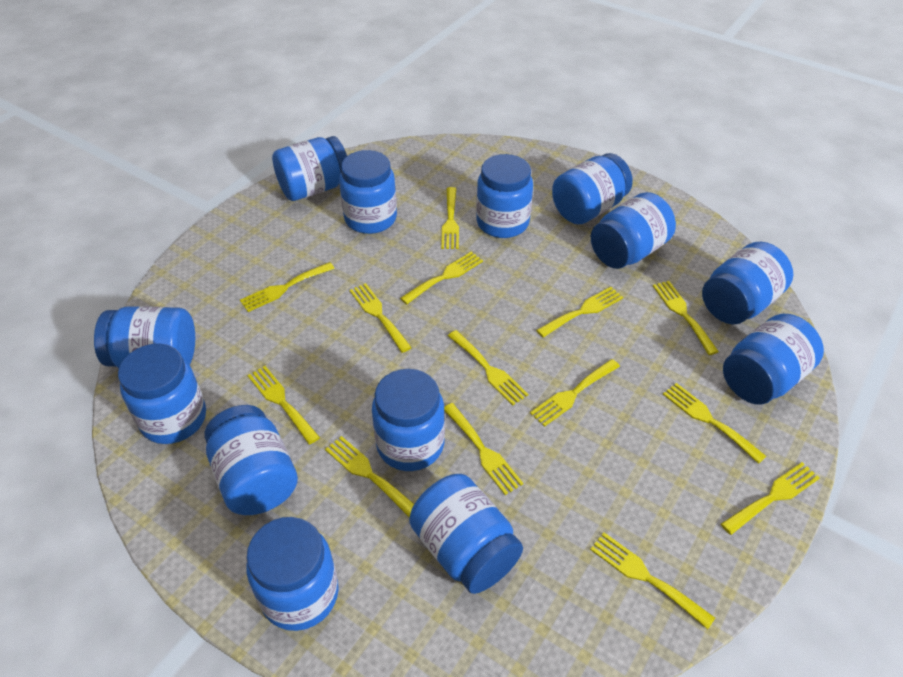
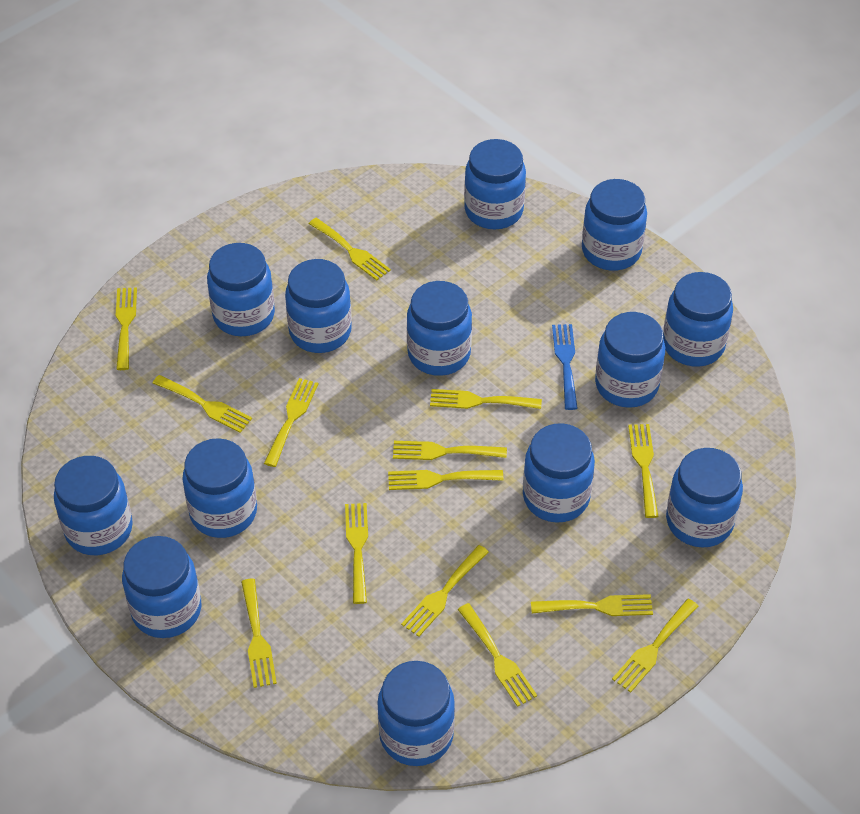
blue fork: 0 -> 1

